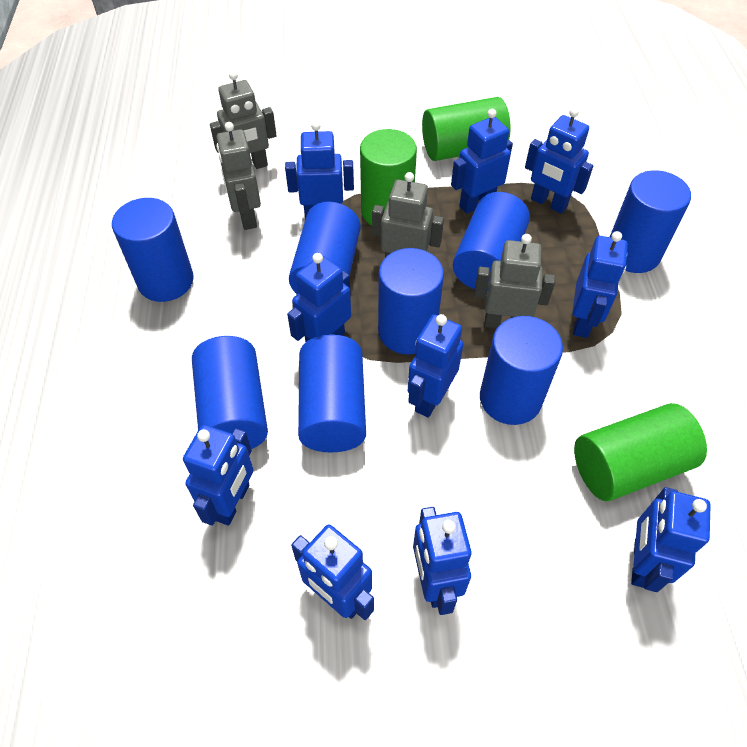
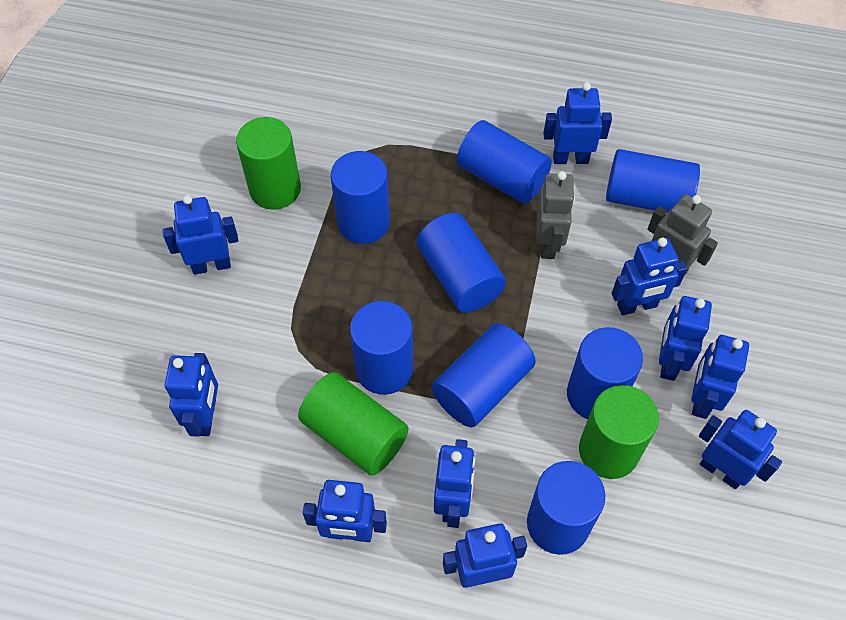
grey robot: 4 -> 2

